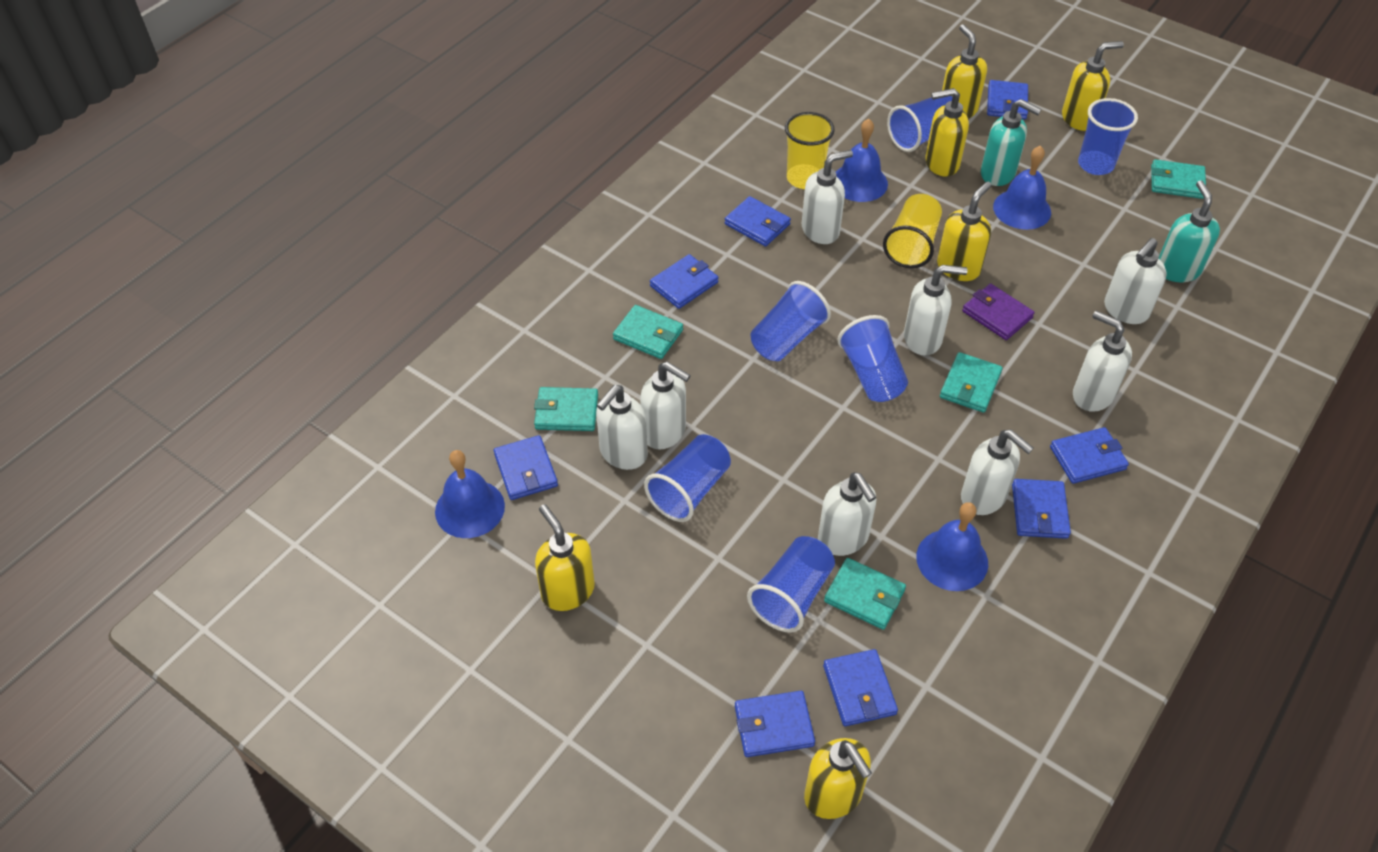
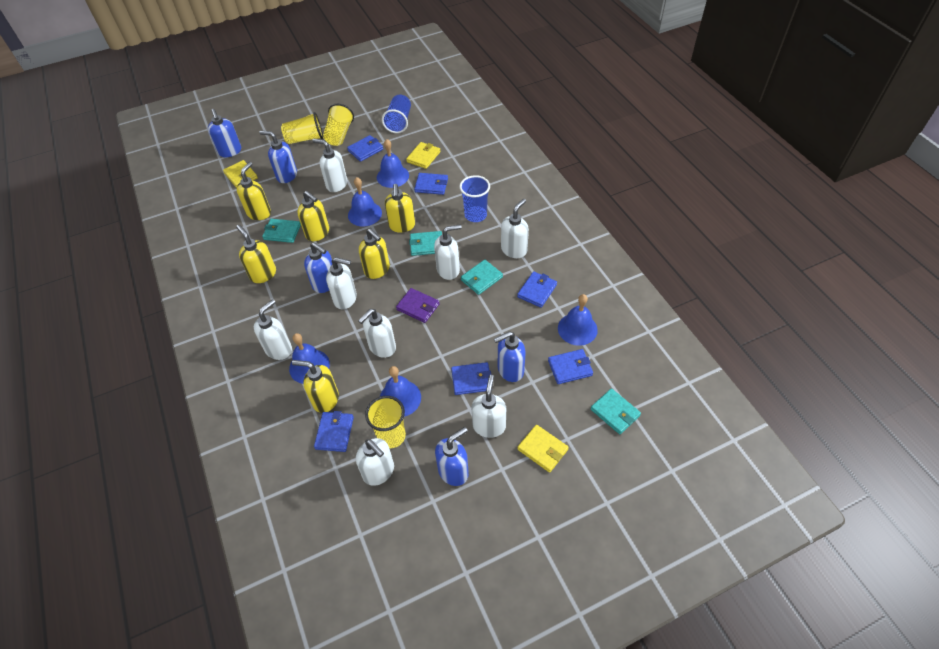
blue bell: 4 -> 5
blue cup: 6 -> 2
blue soap dispenser: 0 -> 5
blue wallet: 8 -> 6
turquoise soap dispenser: 2 -> 0
turquoise wallet: 5 -> 4
yellow cup: 2 -> 3
yellow wallet: 0 -> 3

